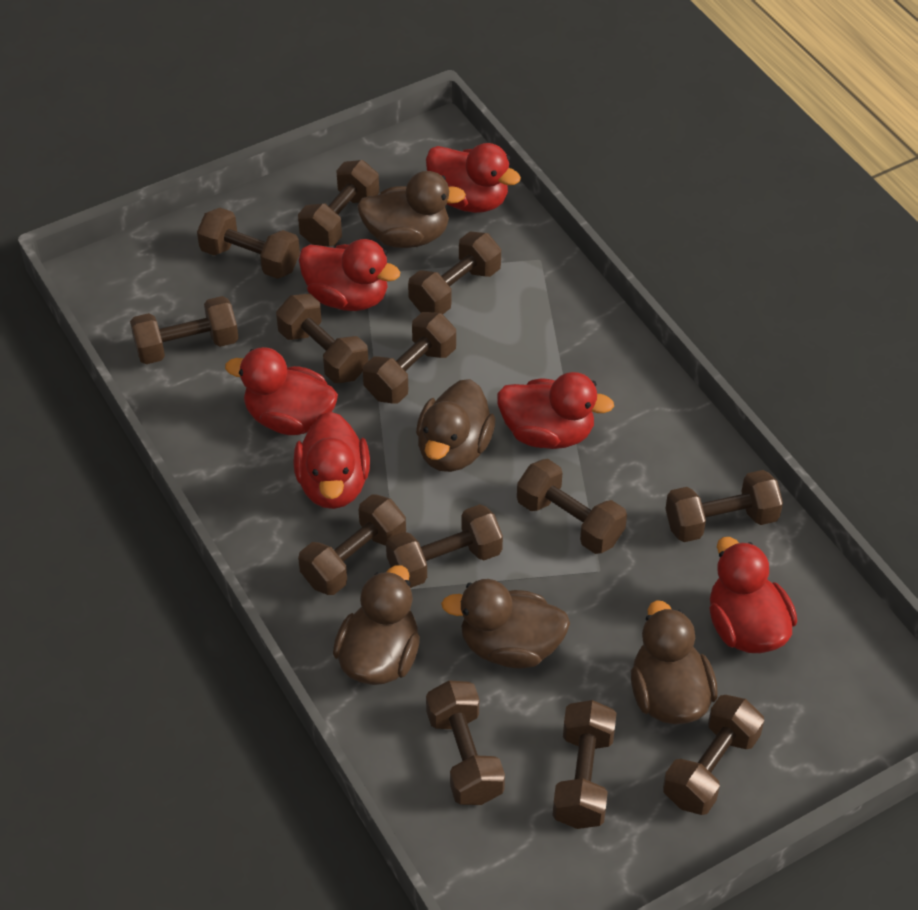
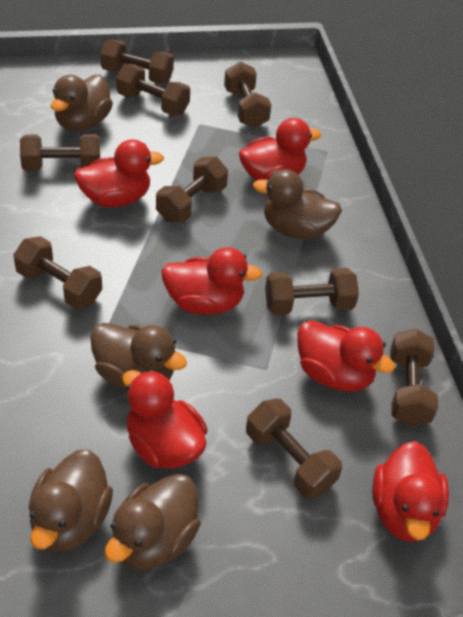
brown dumbbell: 13 -> 9

